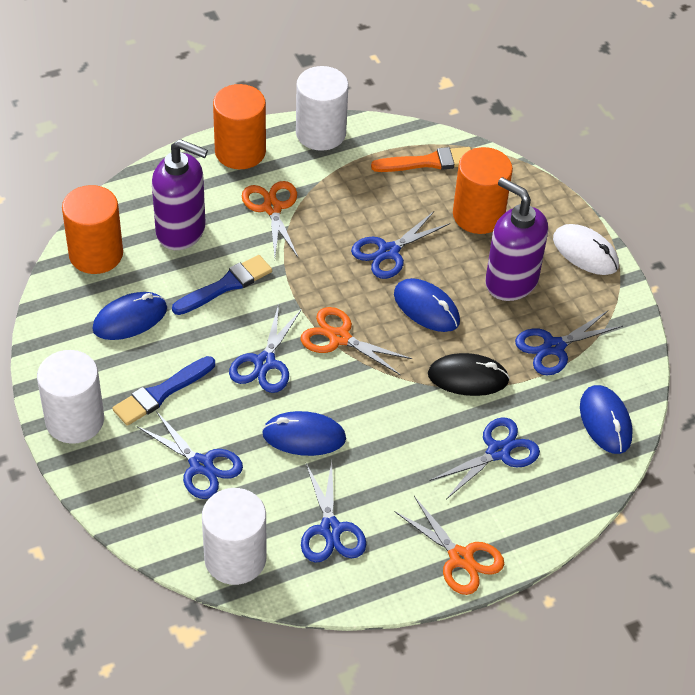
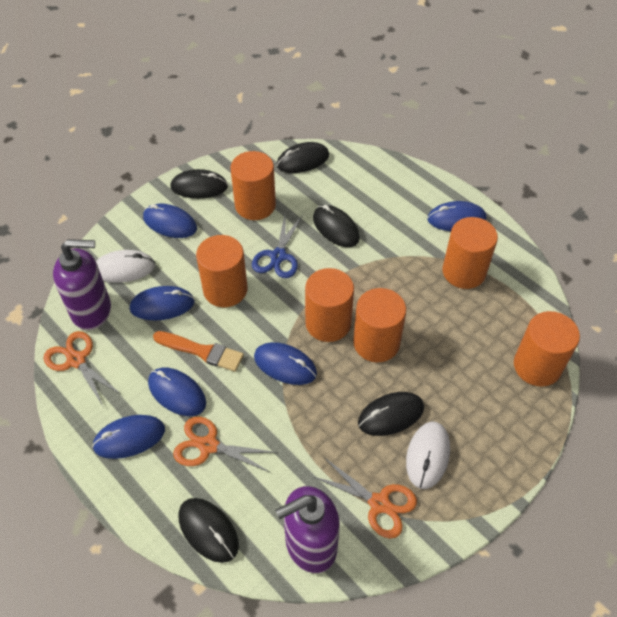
black mouse: 1 -> 5
blue brush: 2 -> 0
blue mouse: 4 -> 6
blue scissors: 6 -> 1
orange cylinder: 3 -> 6
white cylinder: 3 -> 0
white mouse: 1 -> 2

